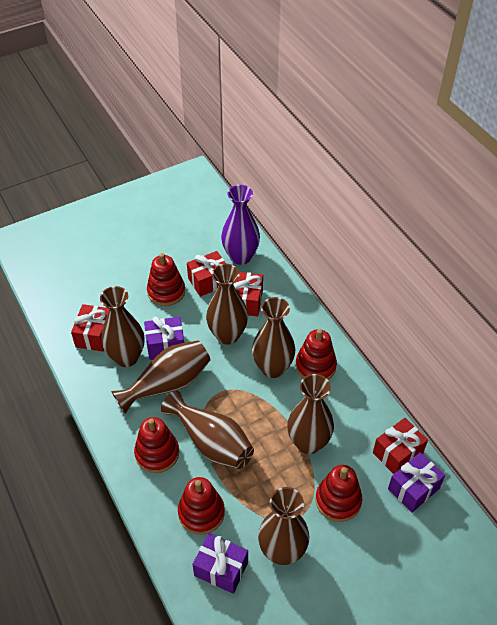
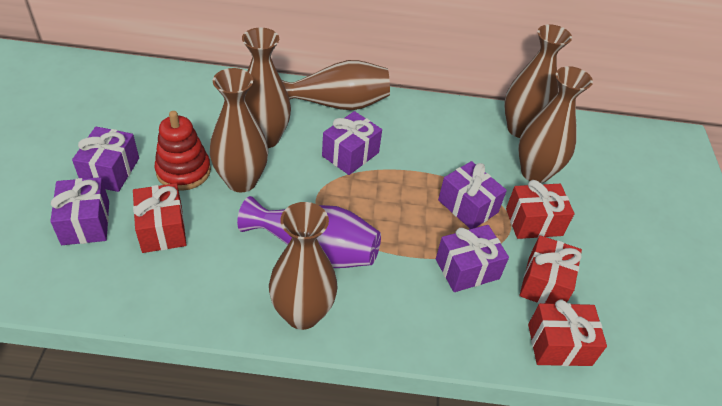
brown vase: 7 -> 6
purple gift: 3 -> 5
red stacking toy: 5 -> 1

